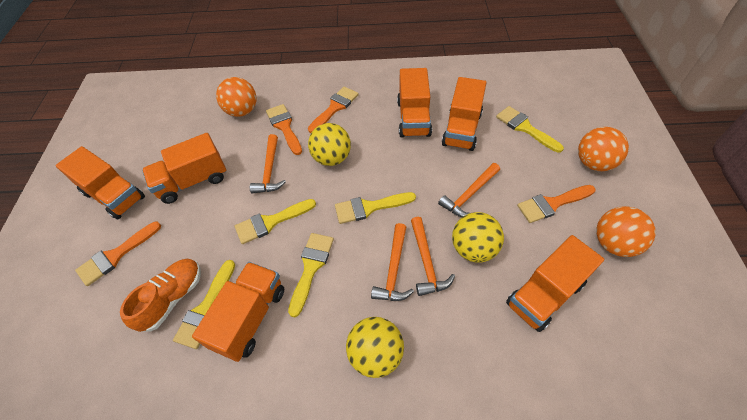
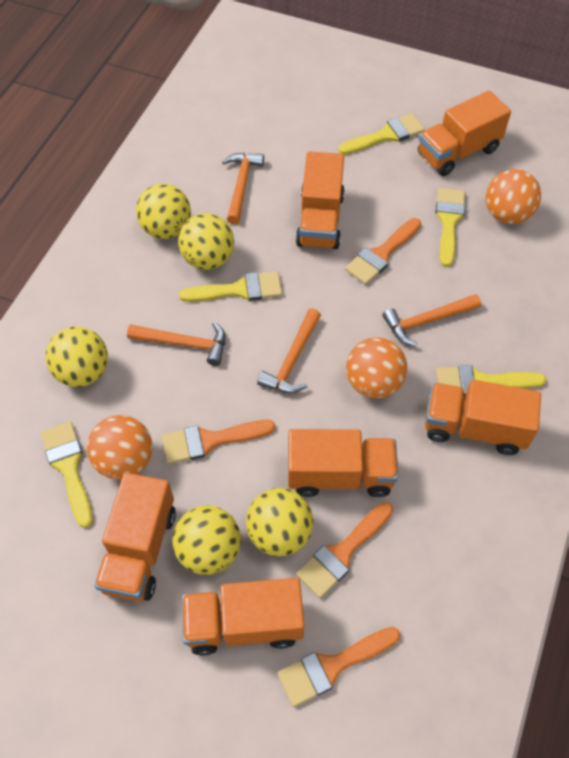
orange shoe: 1 -> 0
yellow ball: 3 -> 5

